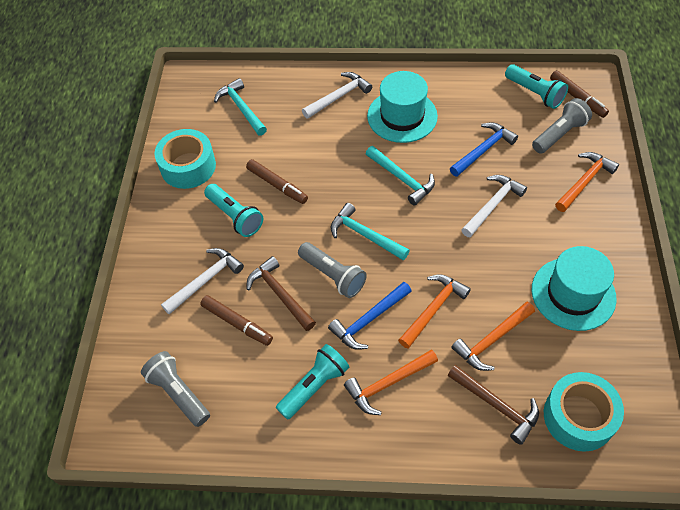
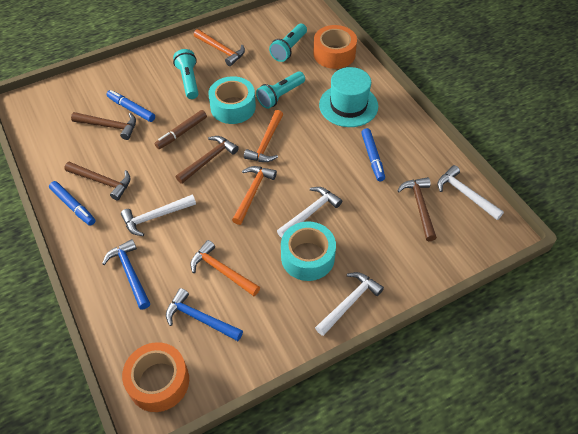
blue marker: 0 -> 3
brown hammer: 2 -> 4
brown marker: 3 -> 1
grey flashlight: 3 -> 0
orange tape: 0 -> 2
turquoise hammer: 3 -> 0
turquoise hat: 2 -> 1
white hammer: 3 -> 4

